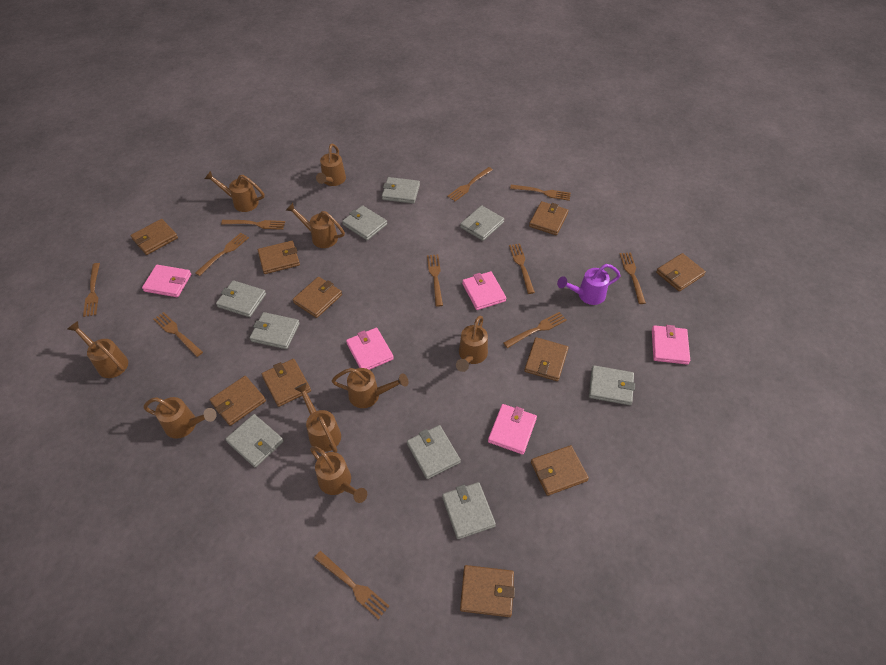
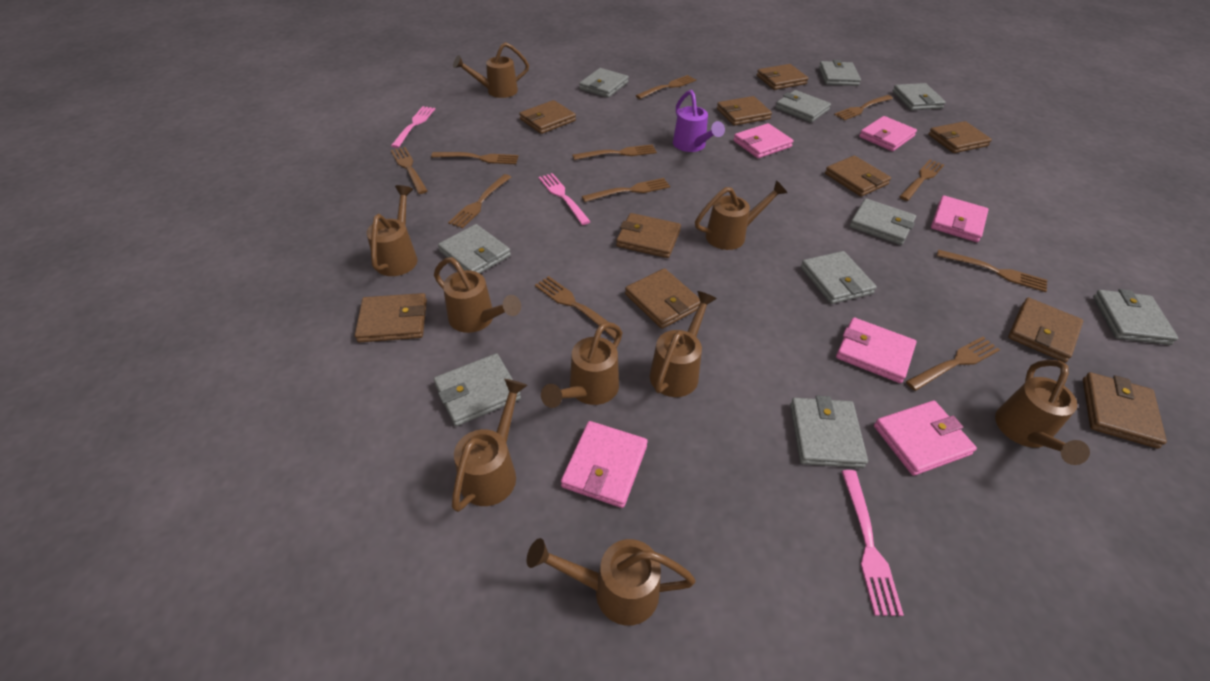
grey wallet: 9 -> 10
pink fork: 0 -> 3
pink wallet: 5 -> 6

